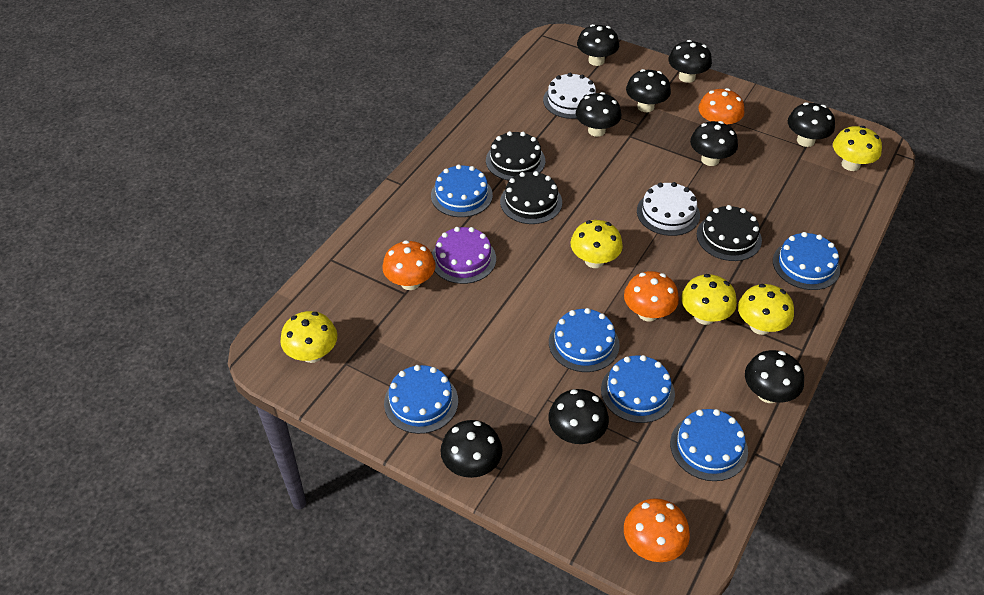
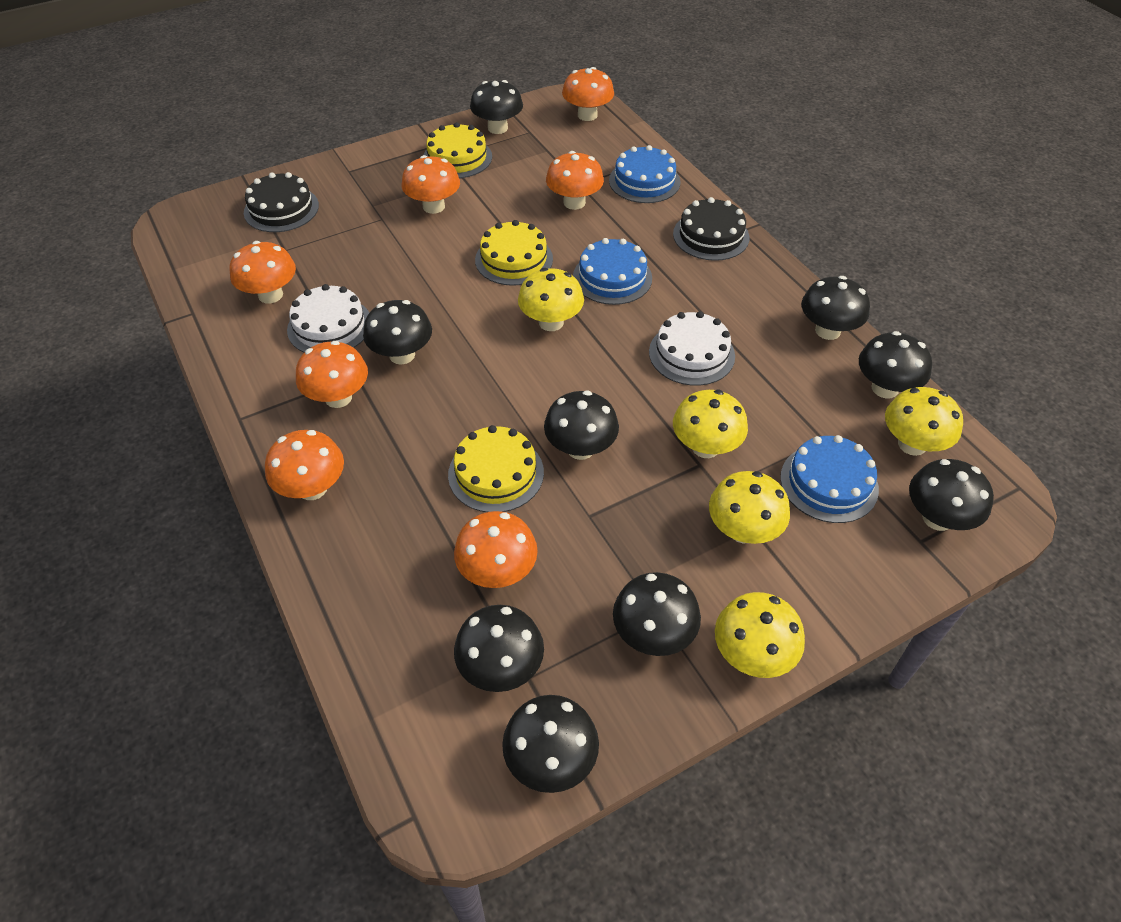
black cake: 3 -> 2
blue cake: 6 -> 3
orange mushroom: 4 -> 7
purple cake: 1 -> 0
yellow cake: 0 -> 3

